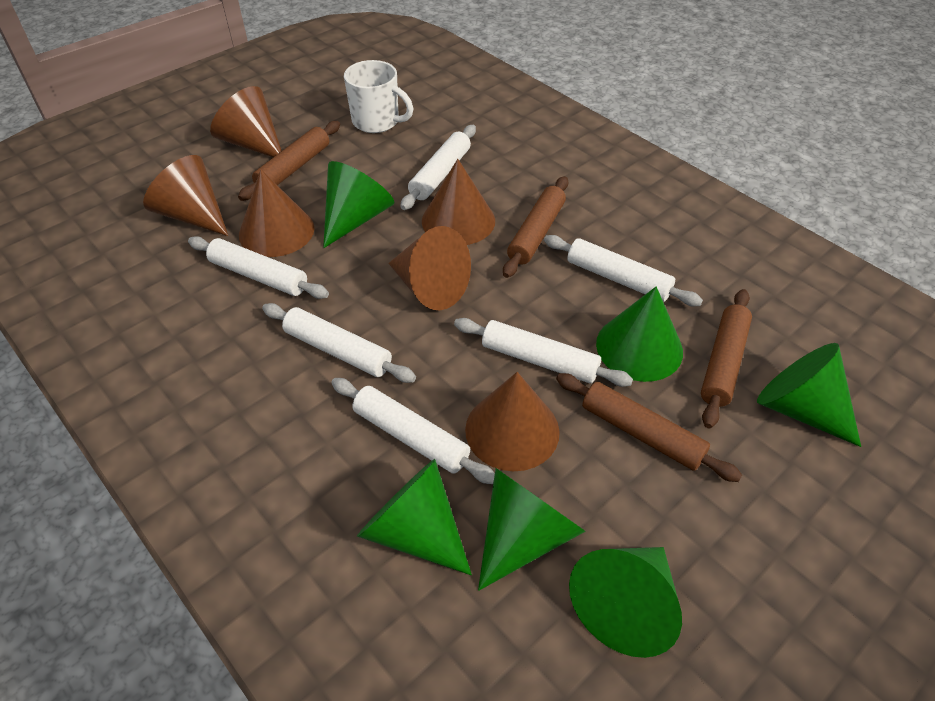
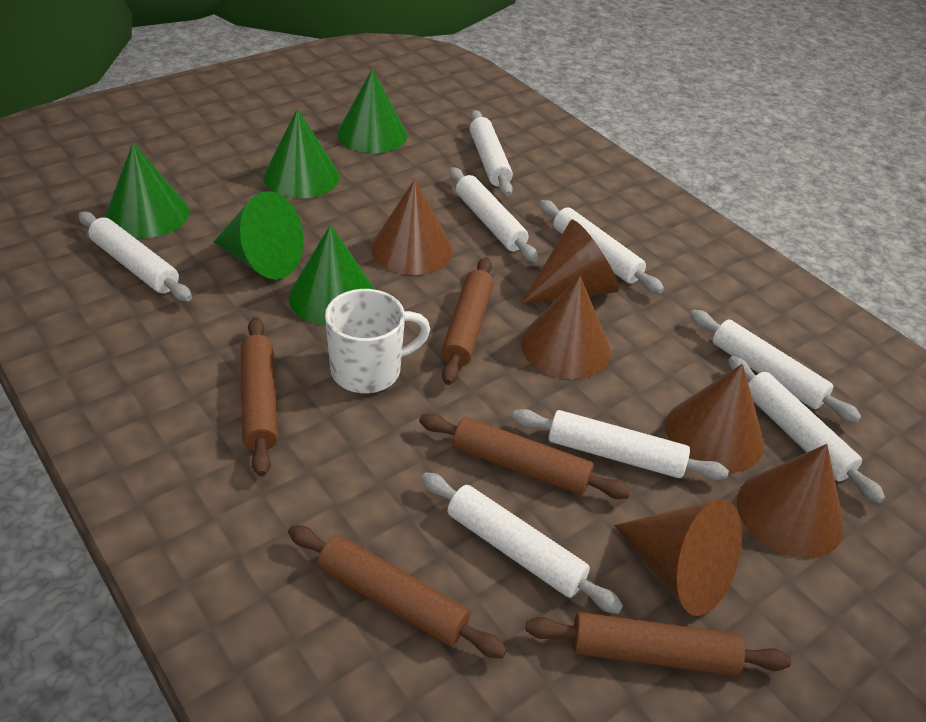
brown rolling pin: 4 -> 5
green cone: 6 -> 5
white rolling pin: 6 -> 8

